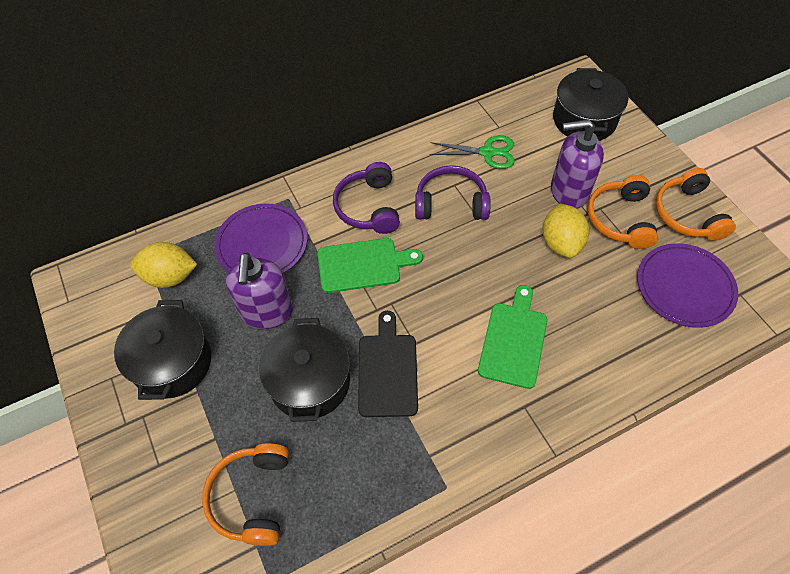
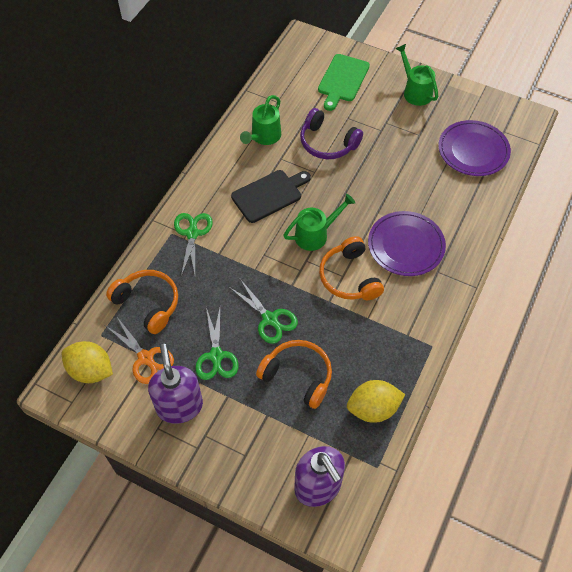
black pot: 3 -> 0
green cutting board: 2 -> 1
green scissors: 1 -> 3
green watering can: 0 -> 3
orange scissors: 0 -> 1
purple headphones: 2 -> 1

